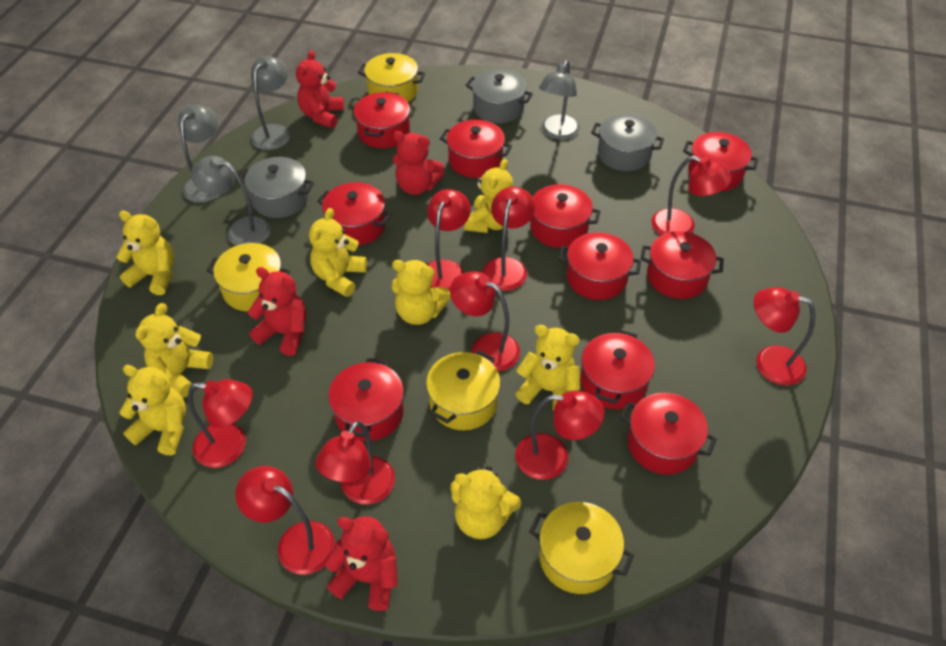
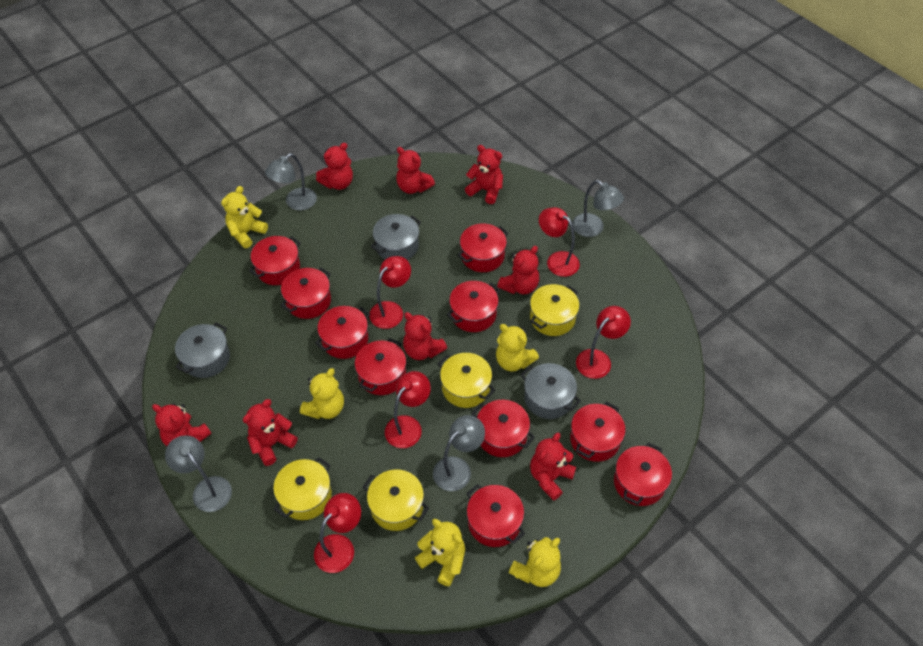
red lamp: 9 -> 5
red teddy bear: 4 -> 8
yellow teddy bear: 8 -> 5

